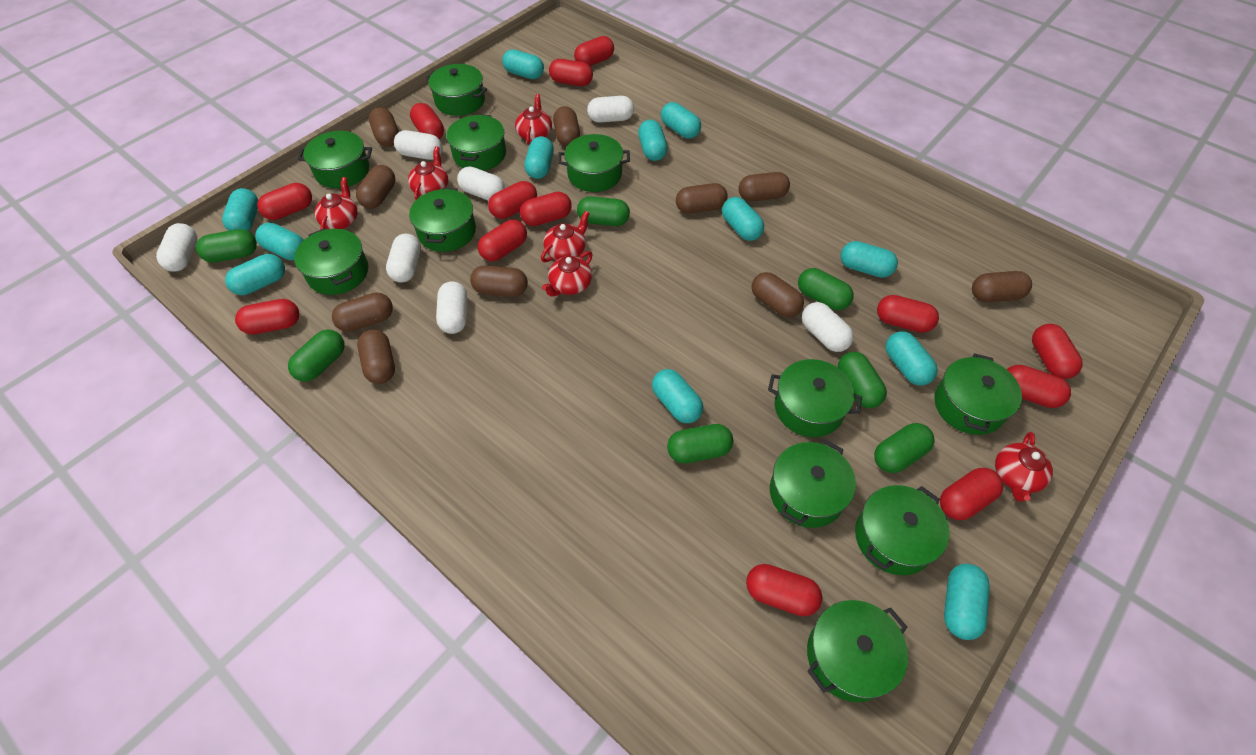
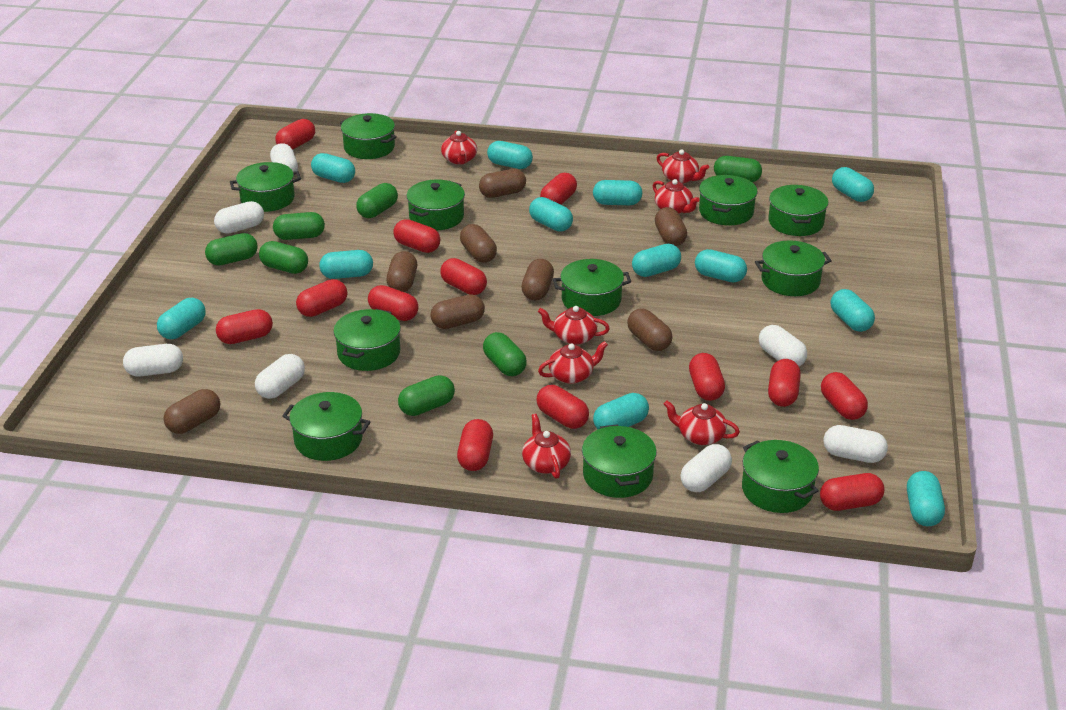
brown capsule: 10 -> 8
red teapot: 6 -> 7

